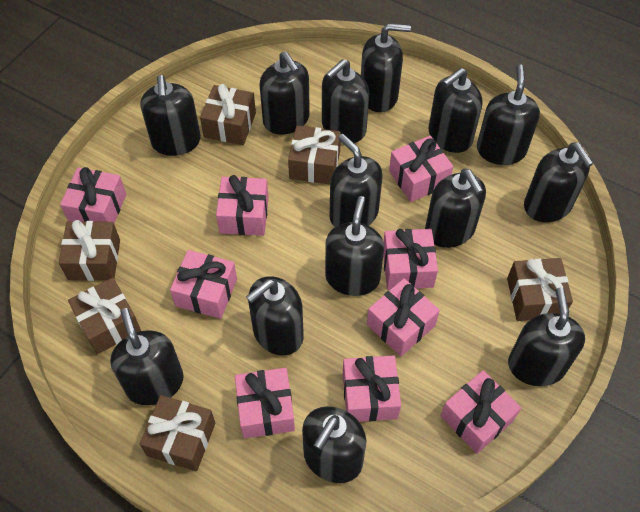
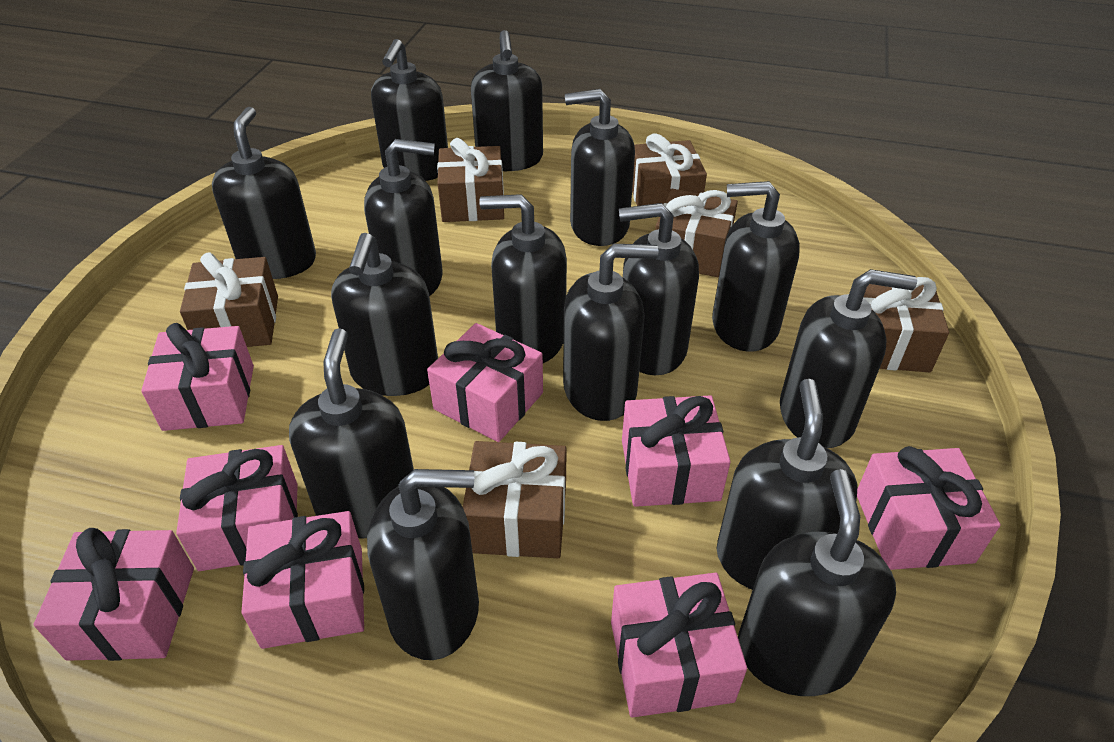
black soap dispenser: 14 -> 15
pink gift: 9 -> 8

